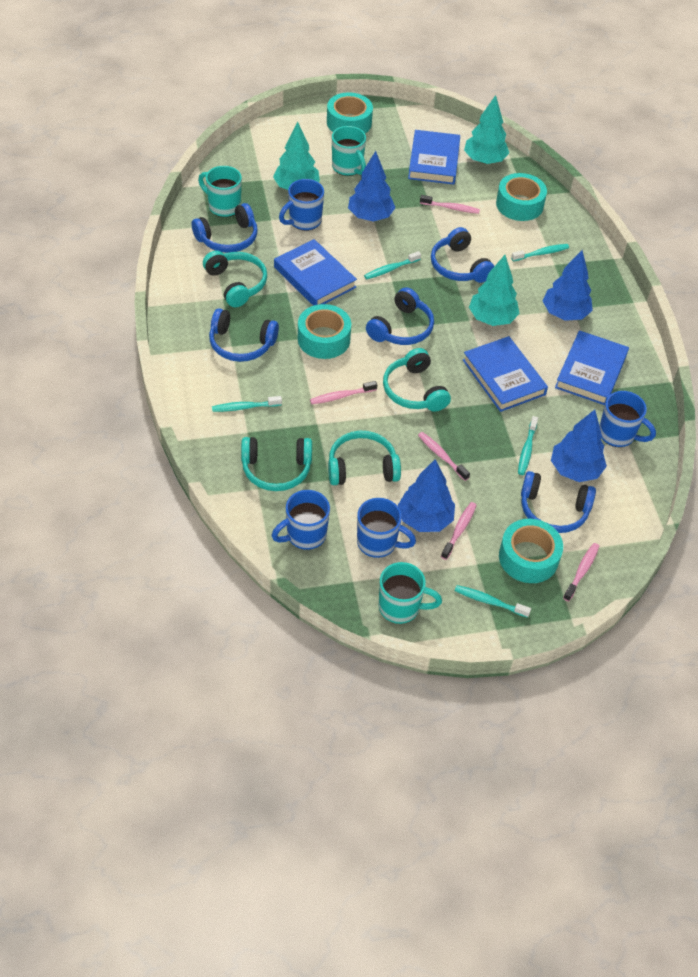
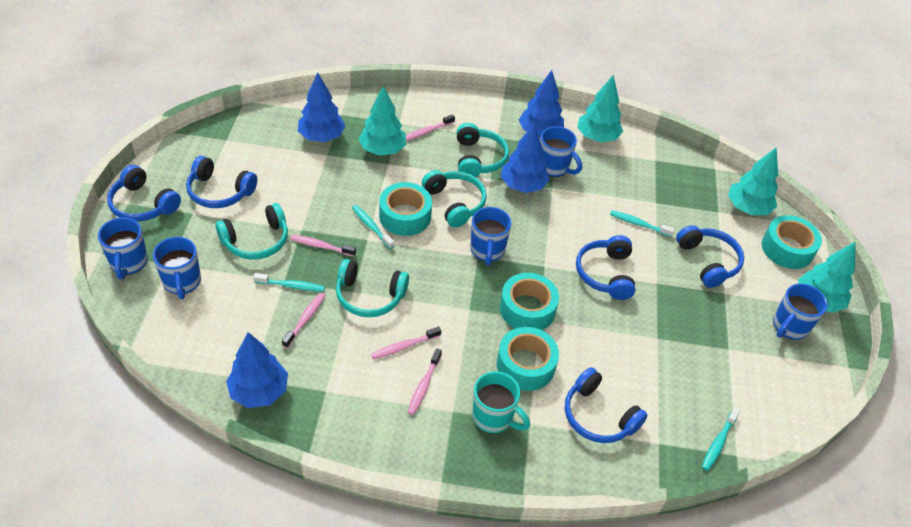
blue book: 4 -> 0
blue mug: 4 -> 5
turquoise mug: 3 -> 1
turquoise toothbrush: 5 -> 4
turquoise tree: 3 -> 4

